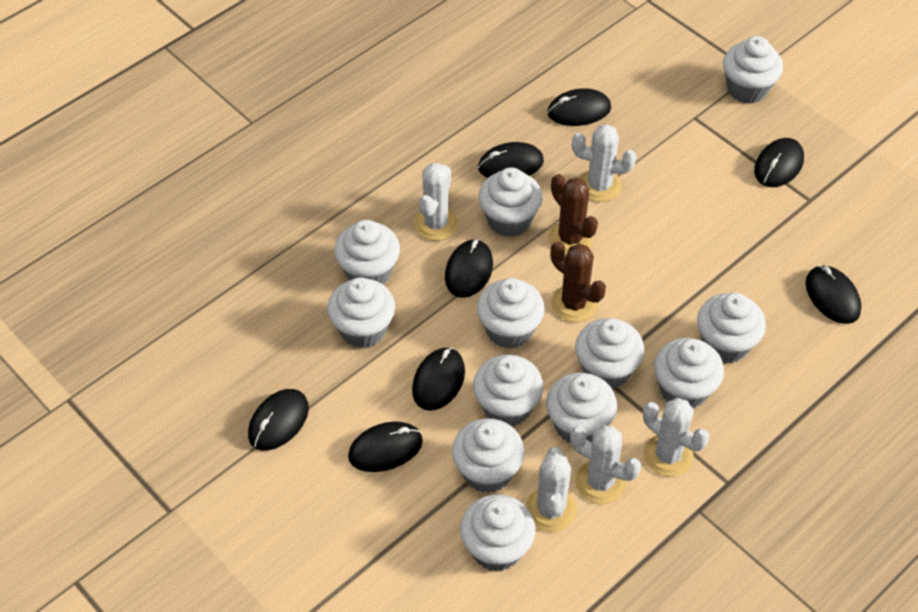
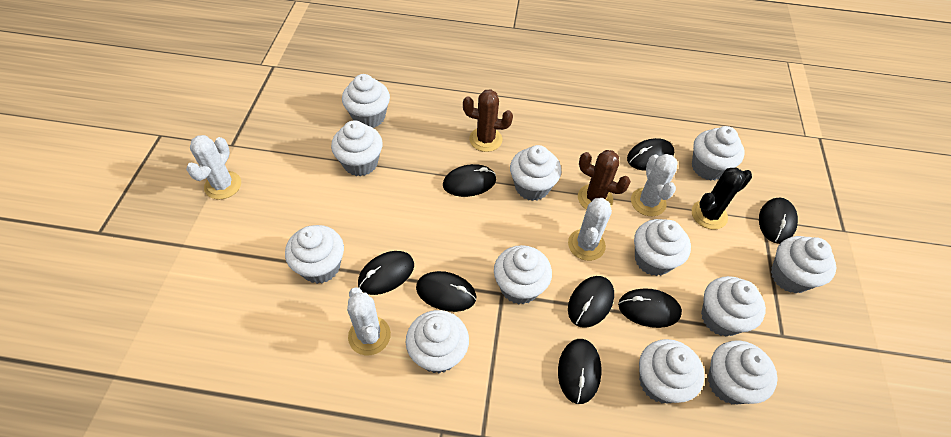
black cactus: 0 -> 1
white cactus: 5 -> 4

